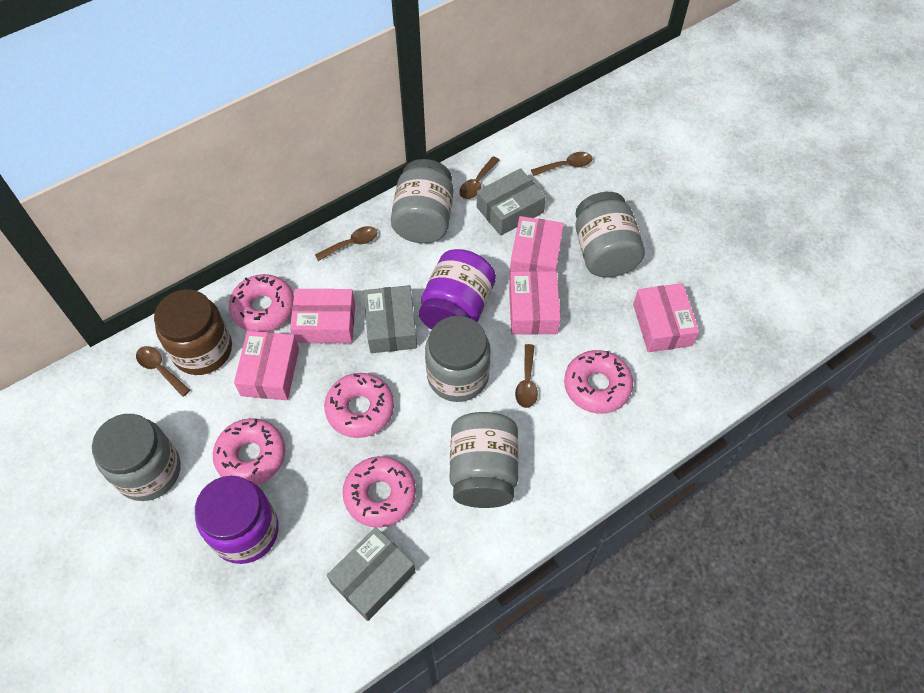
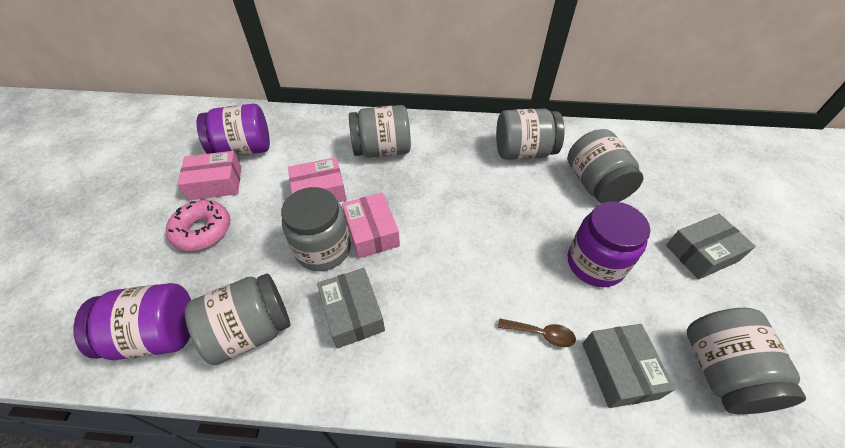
brown jar: 1 -> 0
brown spoon: 5 -> 1
grey jar: 5 -> 6
pink box: 5 -> 3
pink donut: 5 -> 1
purple jar: 2 -> 3

